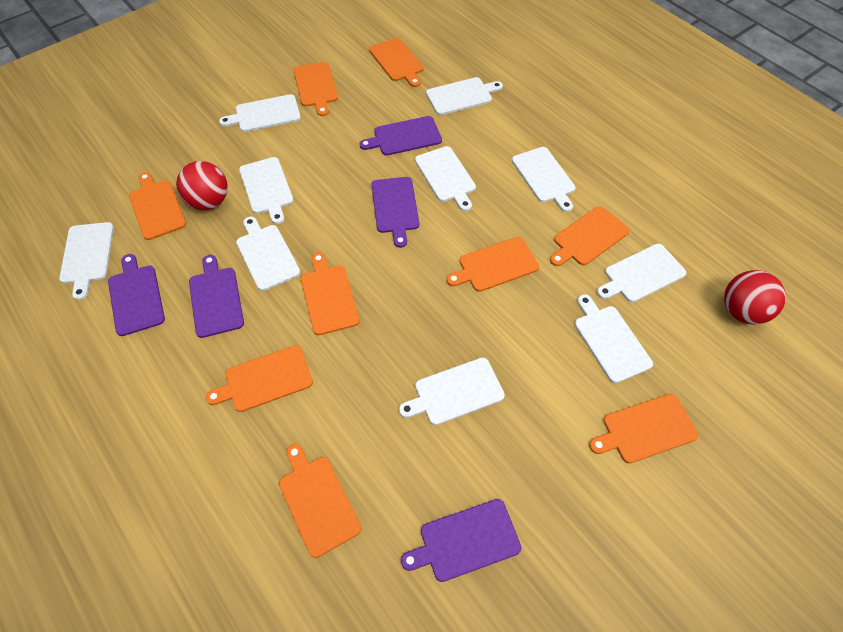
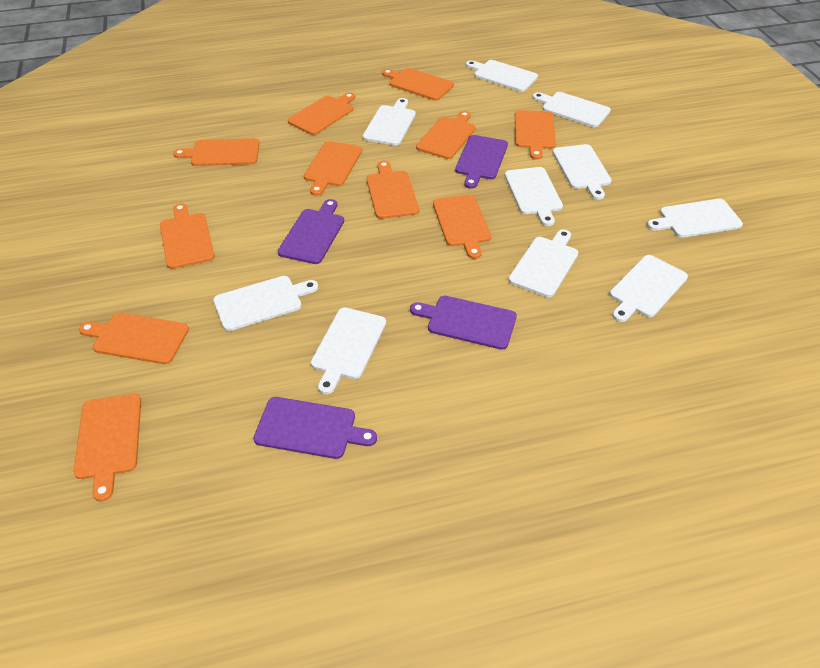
orange cutting board: 9 -> 11
purple cutting board: 5 -> 4
red ball: 2 -> 0

